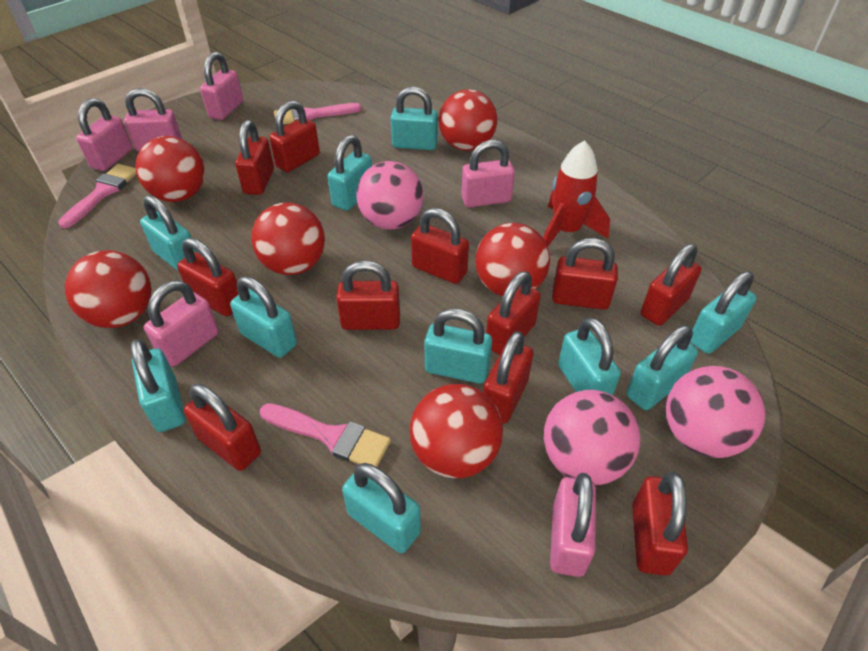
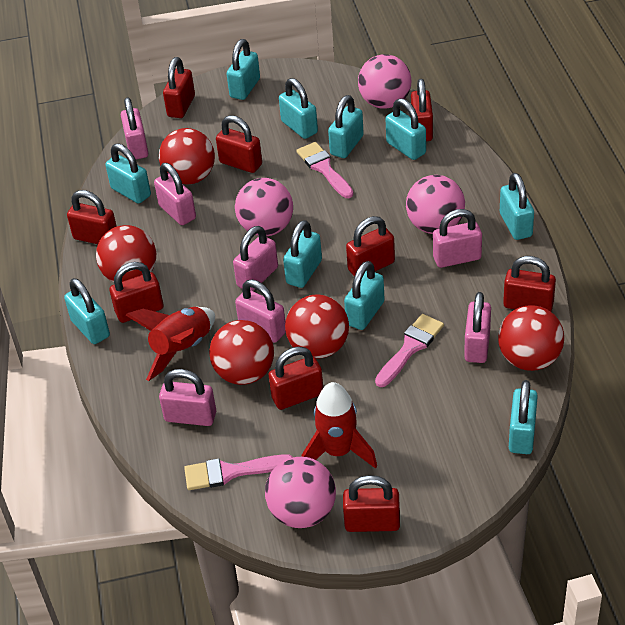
pink ball: 3 -> 4
pink padlock: 6 -> 7
red ball: 6 -> 5
red padlock: 11 -> 9
red rocket: 1 -> 2

